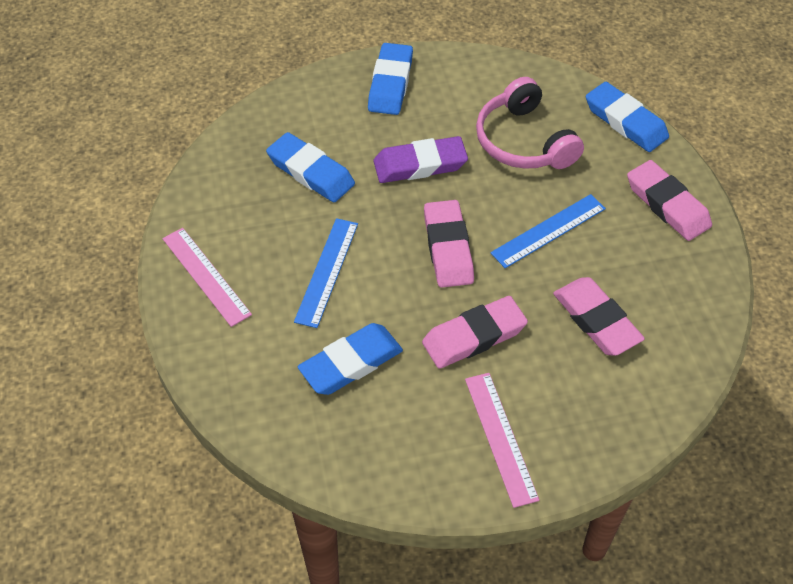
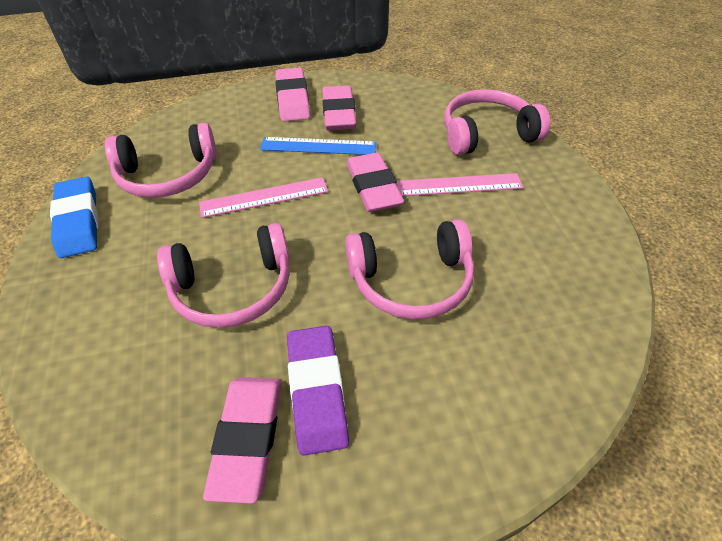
blue eraser: 4 -> 1
blue ruler: 2 -> 1
pink headphones: 1 -> 4

